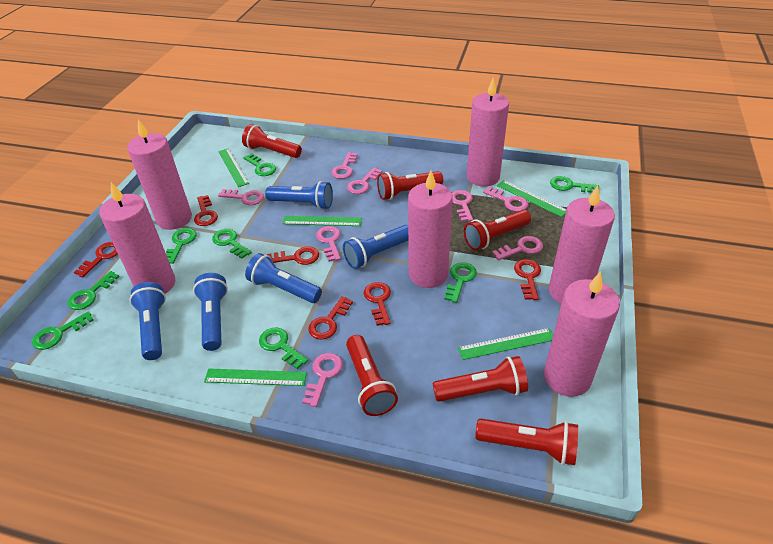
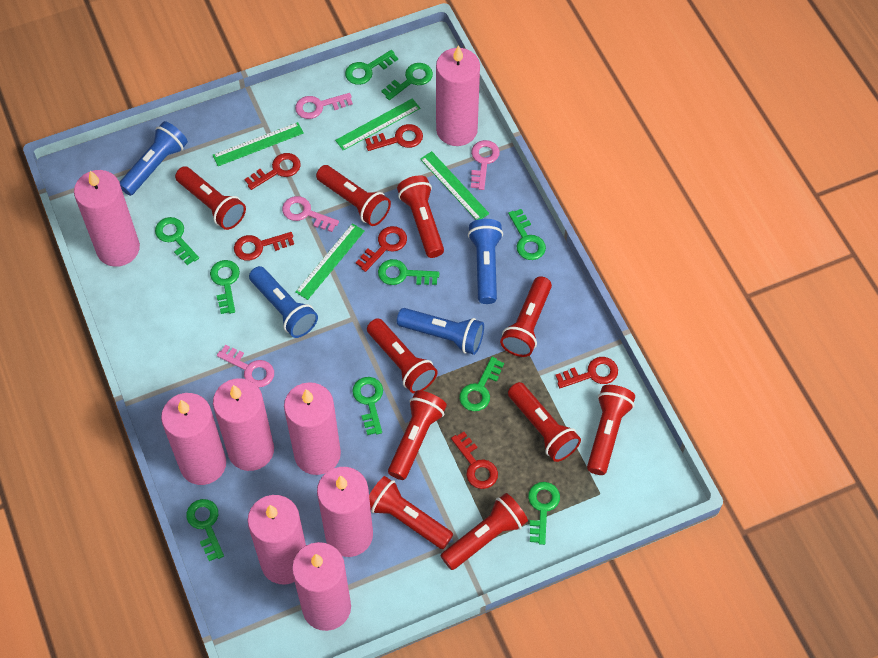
blue flashlight: 5 -> 4
green key: 8 -> 10
green ruler: 5 -> 4
pink candle: 6 -> 8
pink key: 8 -> 4
red flashlight: 6 -> 10

